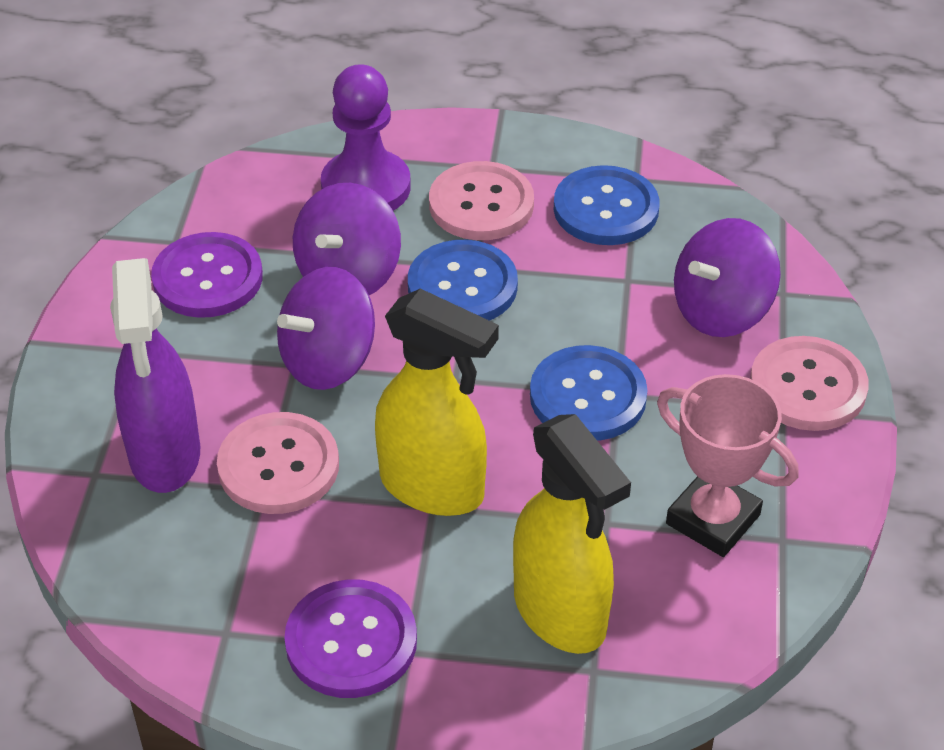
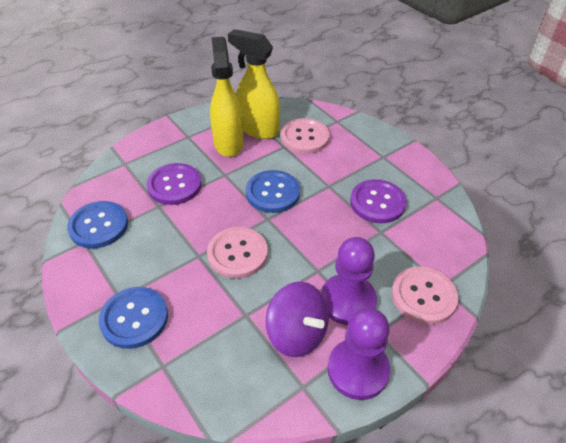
pink trophy: 1 -> 0
purple pawn: 1 -> 2
purple spinning top: 3 -> 1
purple spray bottle: 1 -> 0

